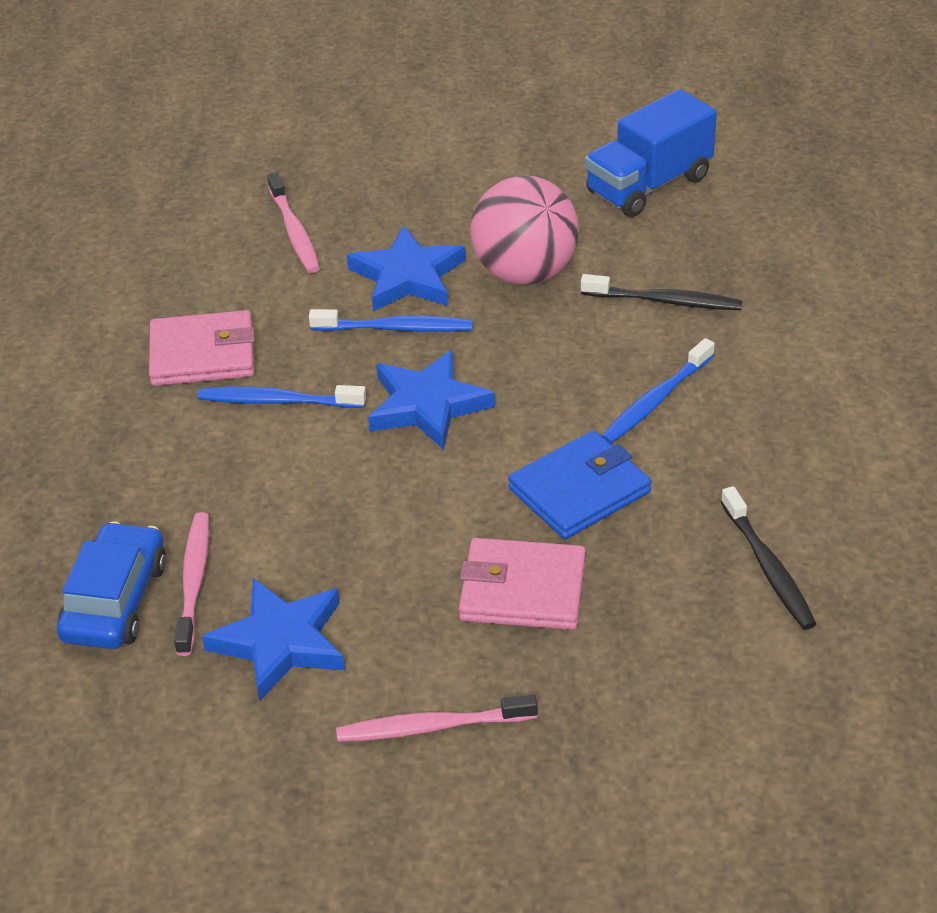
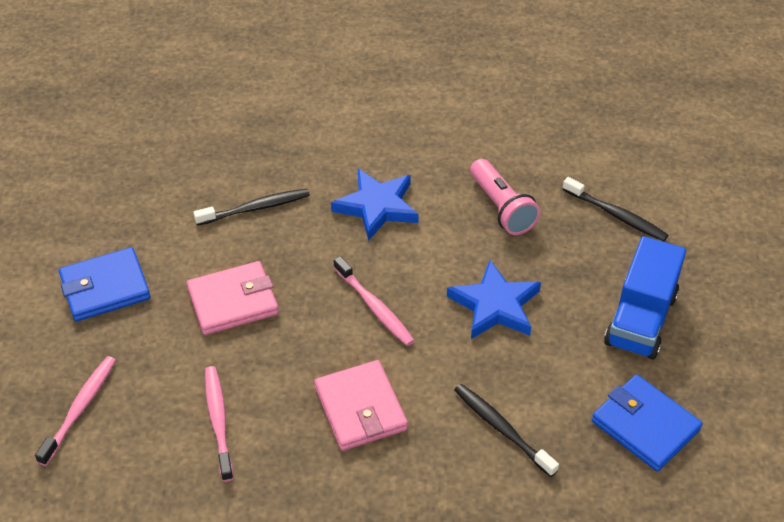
black toothbrush: 2 -> 3
blue car: 1 -> 0
blue star: 3 -> 2
blue toothbrush: 3 -> 0
blue wallet: 1 -> 2
pink ball: 1 -> 0
pink flashlight: 0 -> 1

